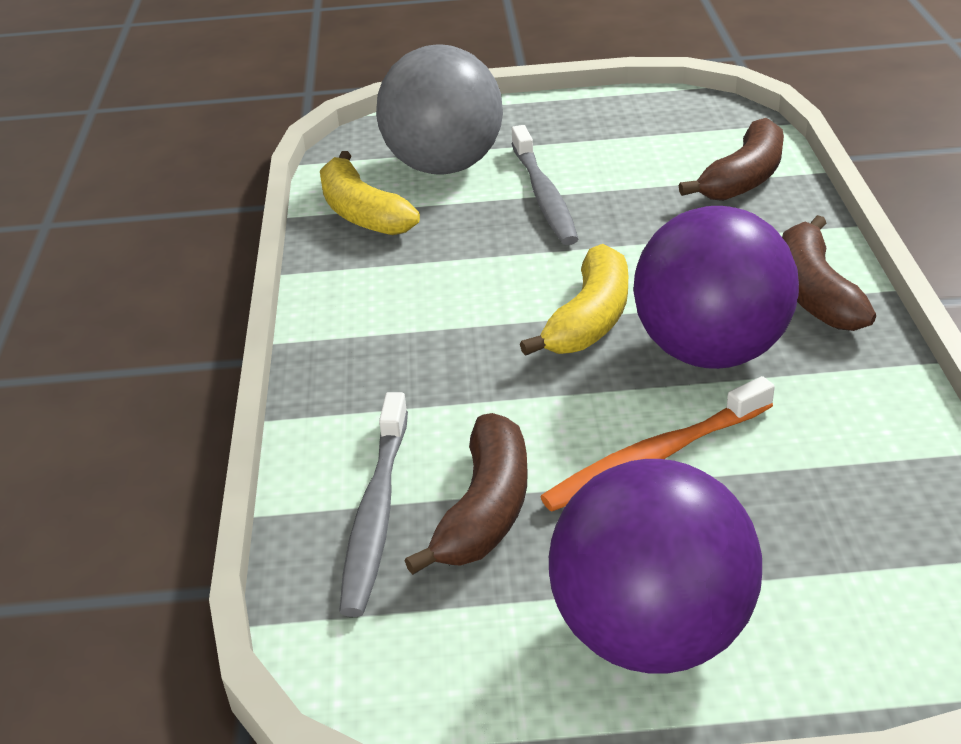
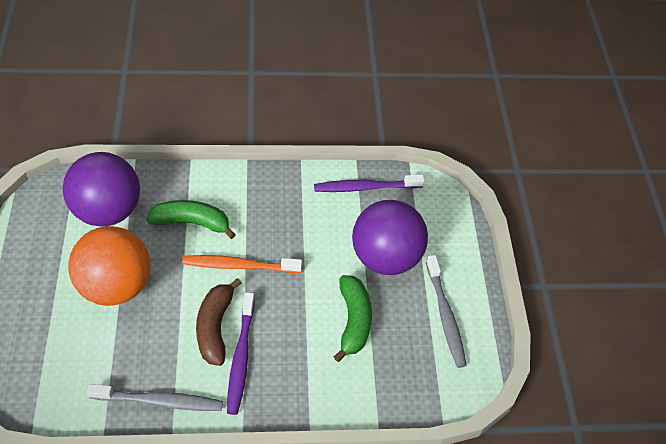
brown banana: 3 -> 1
green banana: 0 -> 2
grey ball: 1 -> 0
orange ball: 0 -> 1
purple toothbrush: 0 -> 2
yellow banana: 2 -> 0

